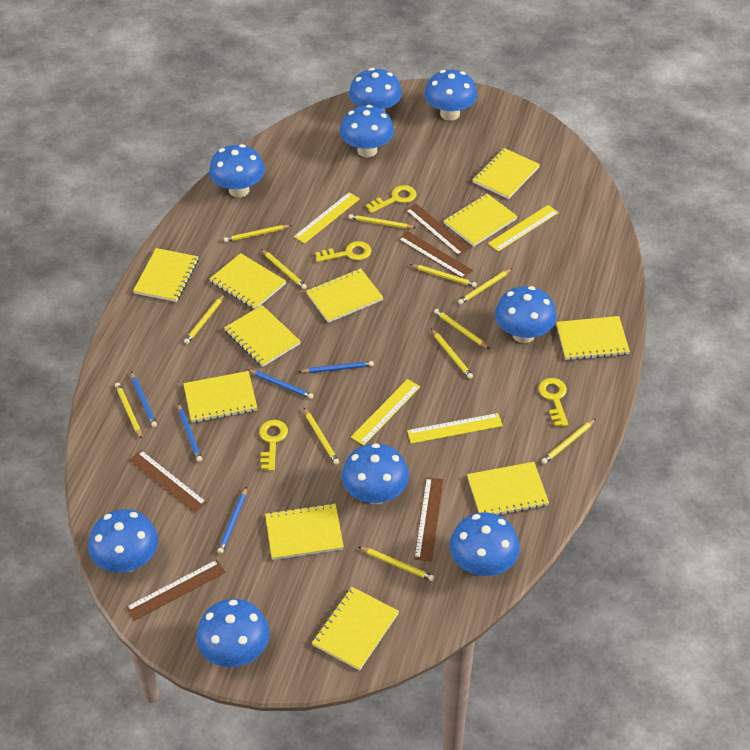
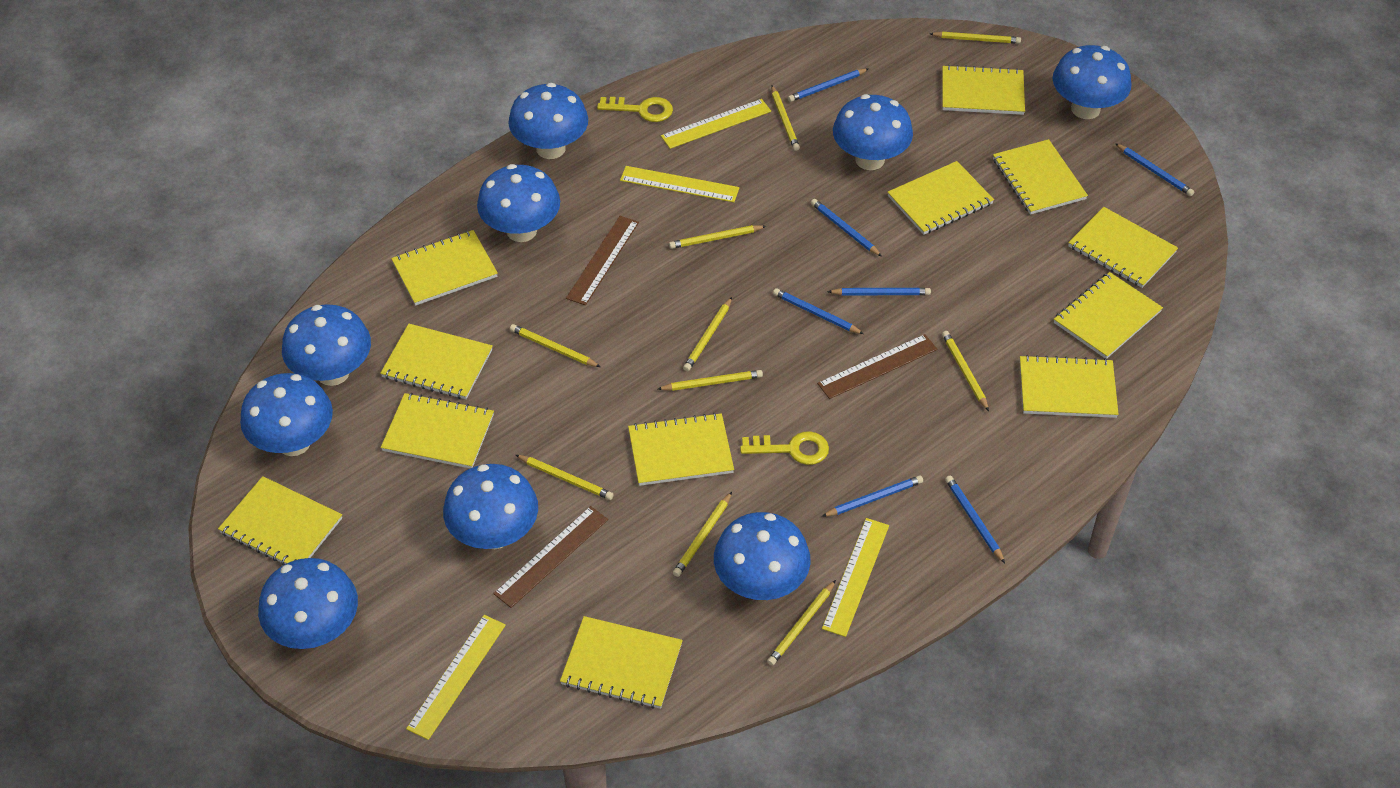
blue pencil: 5 -> 7
brown ruler: 5 -> 3
yellow key: 4 -> 2
yellow notebook: 11 -> 12
yellow pencil: 12 -> 10

